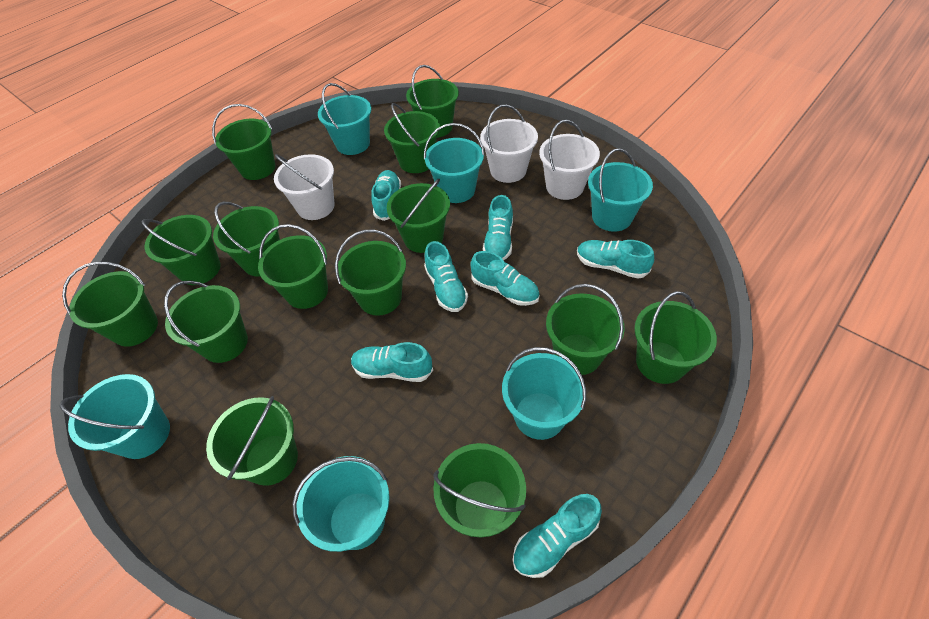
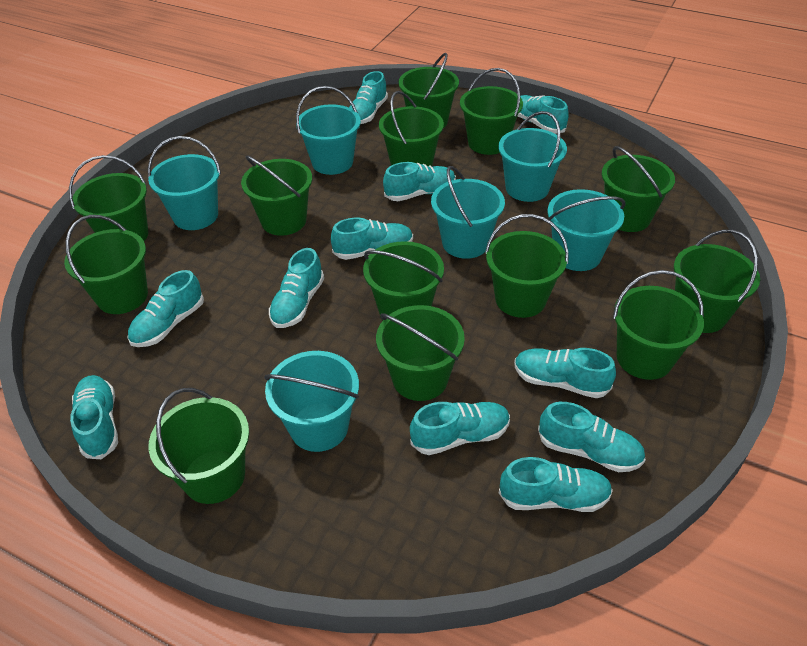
green bucket: 14 -> 13
turquoise shoe: 7 -> 11
white bucket: 3 -> 0

